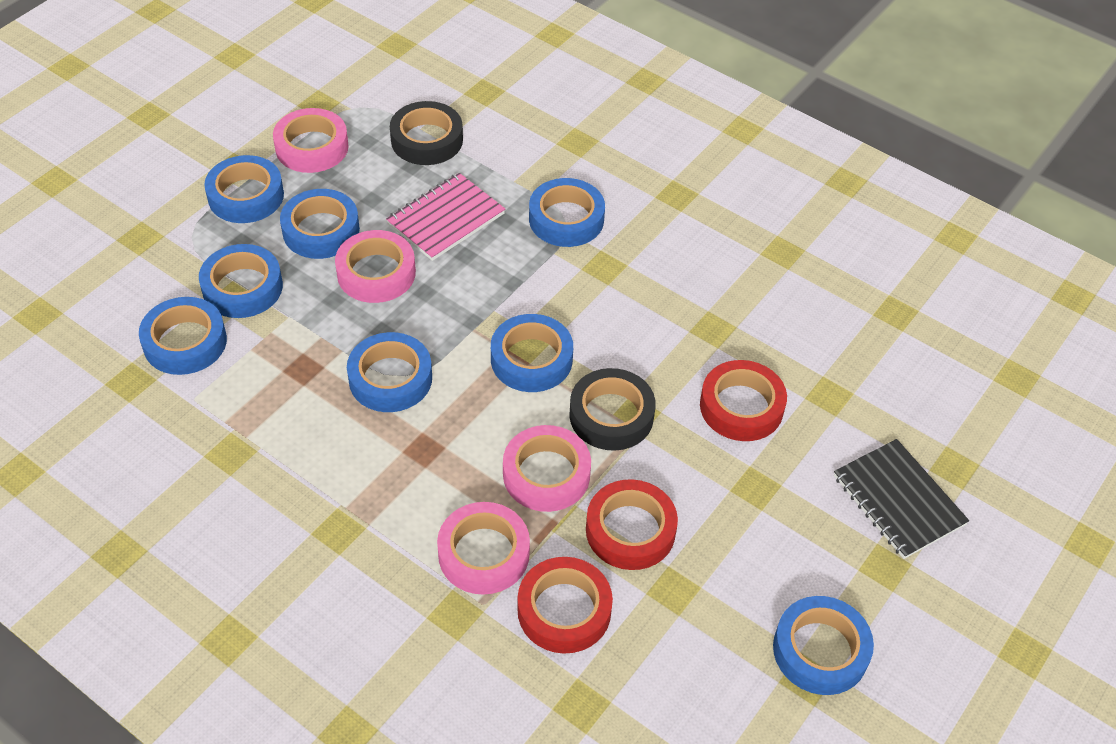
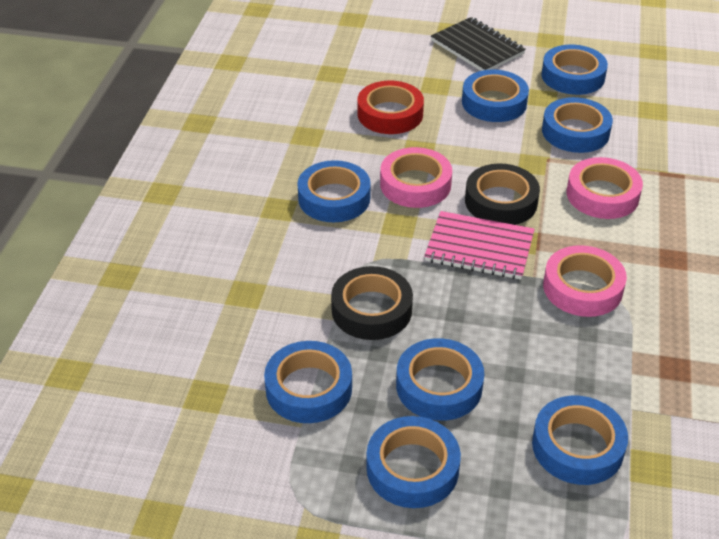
pink tape: 4 -> 3
red tape: 3 -> 1

